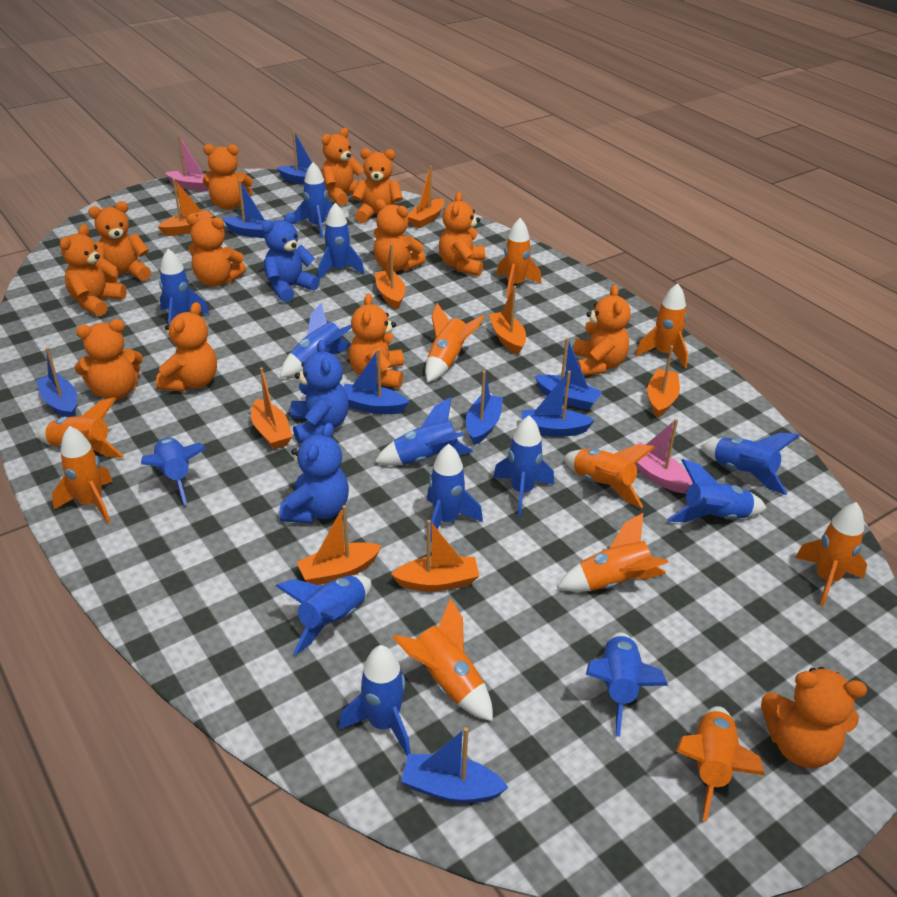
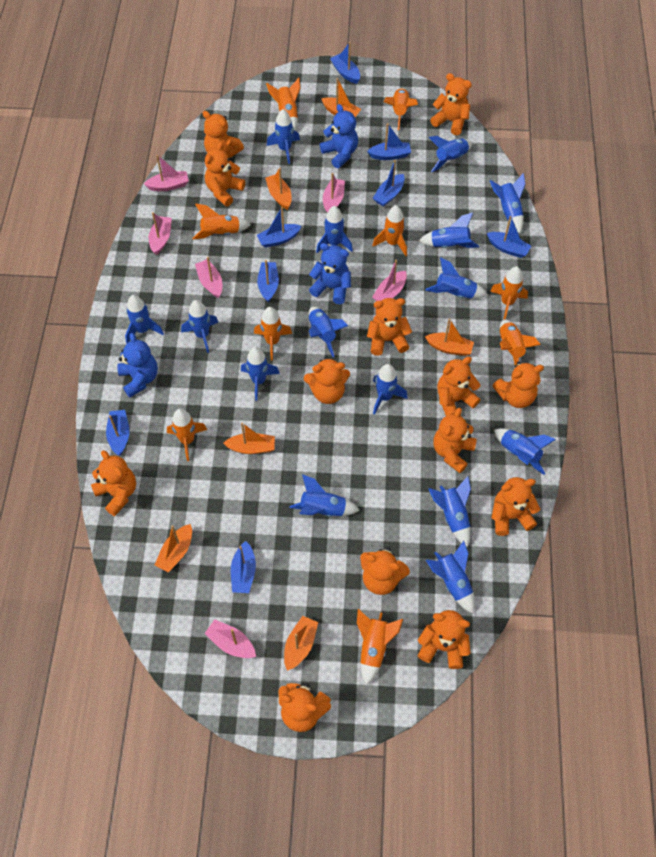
blue rocket: 13 -> 15
orange boat: 8 -> 6
orange rocket: 10 -> 9
pink boat: 2 -> 6

